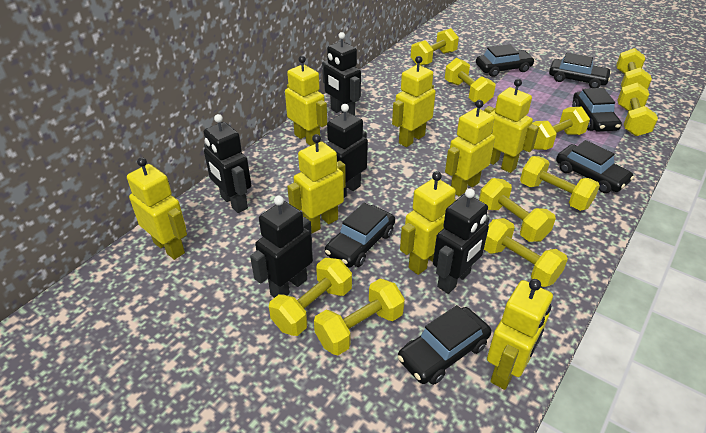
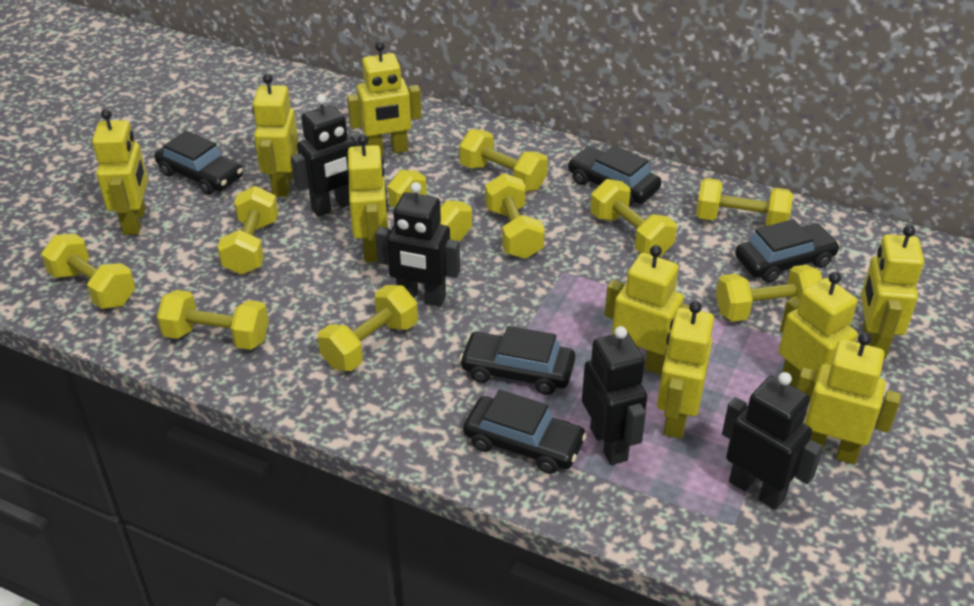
black car: 6 -> 5
black robot: 5 -> 4
yellow robot: 8 -> 9

